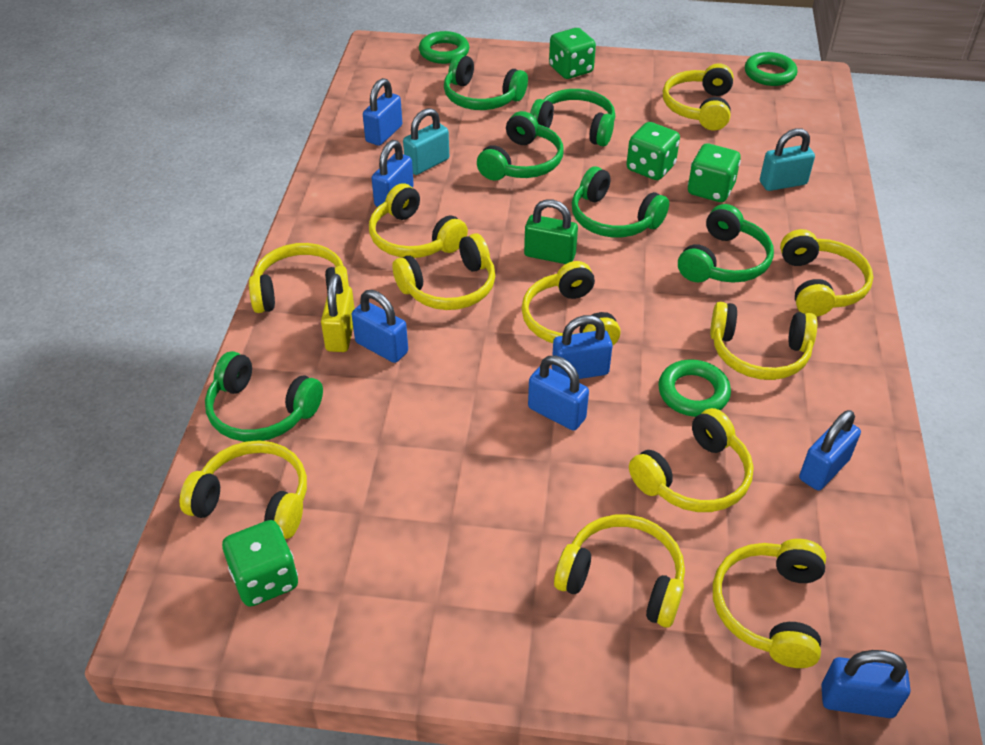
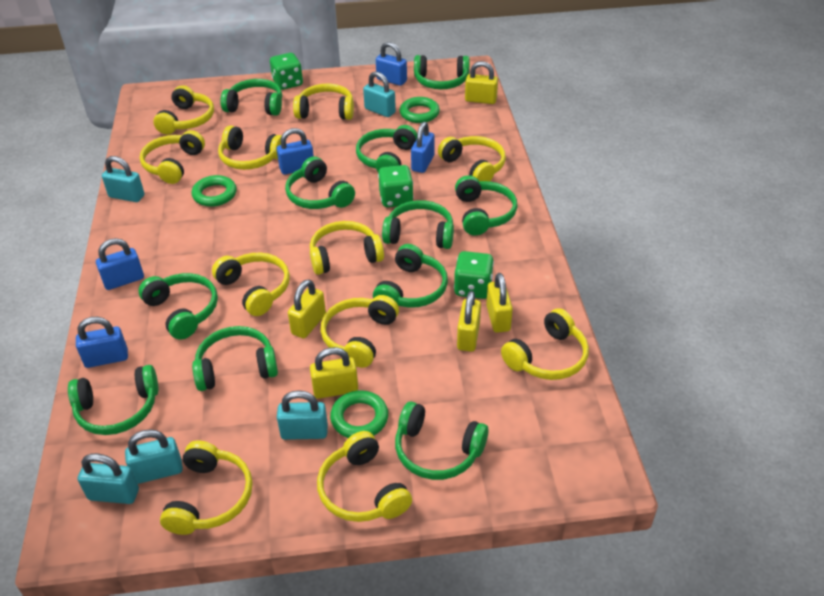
blue padlock: 7 -> 5
green dice: 4 -> 3
green headphones: 6 -> 11
green padlock: 1 -> 0
turquoise padlock: 2 -> 5
yellow padlock: 1 -> 5

